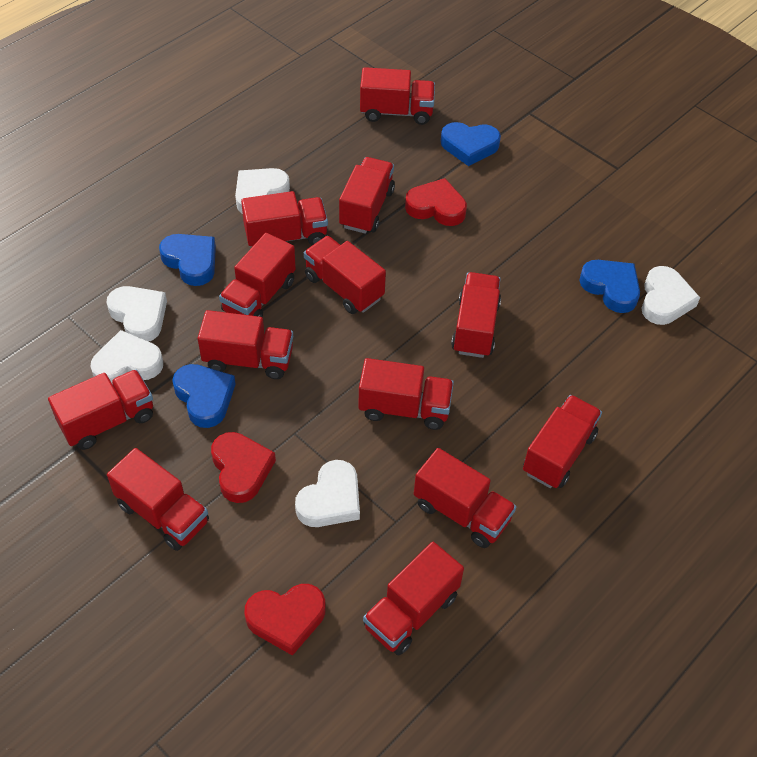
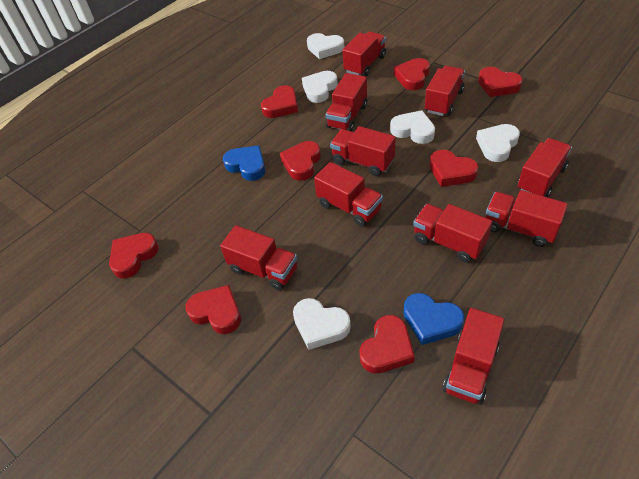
blue heart: 4 -> 2
red heart: 3 -> 8
red truck: 13 -> 10

